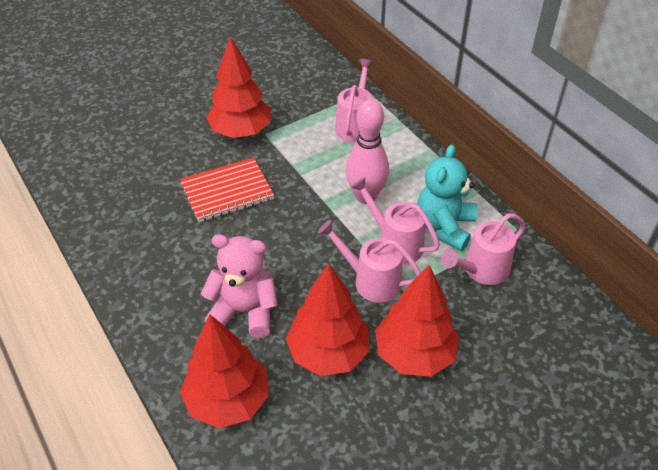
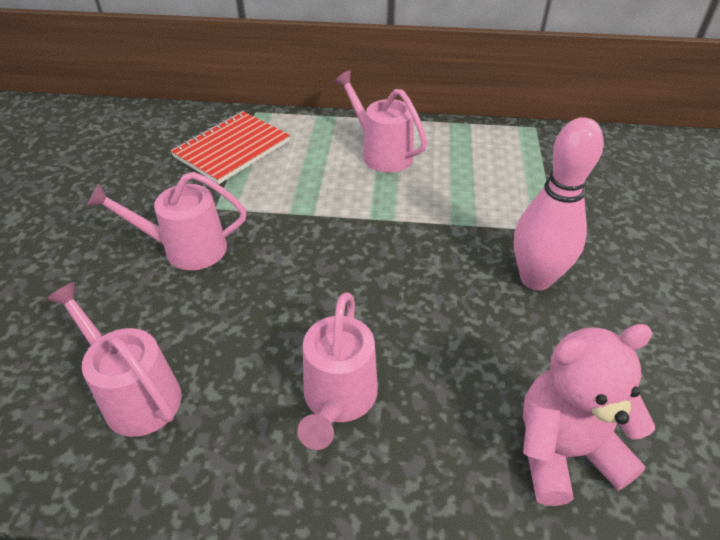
red tree: 4 -> 0
turquoise teddy bear: 1 -> 0

